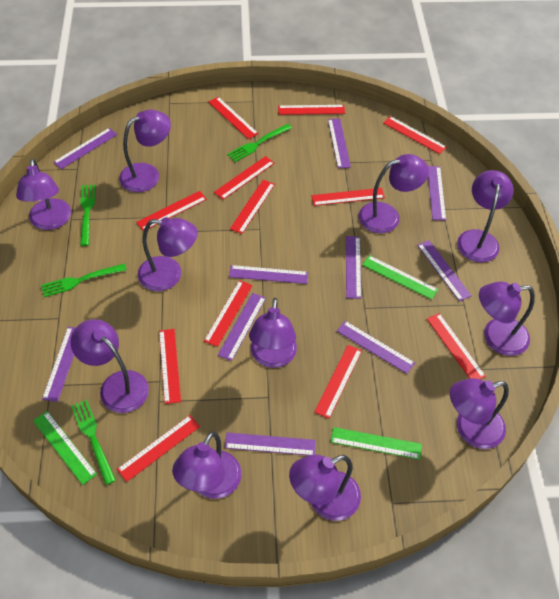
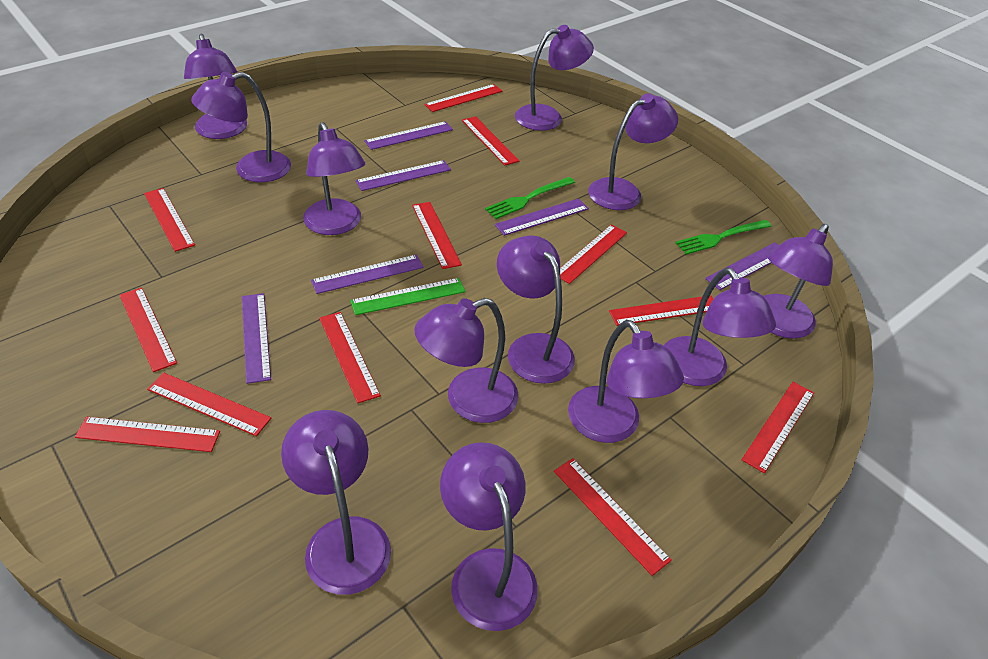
green fork: 4 -> 2
green ruler: 3 -> 1
purple lamp: 11 -> 12
purple ruler: 10 -> 6

